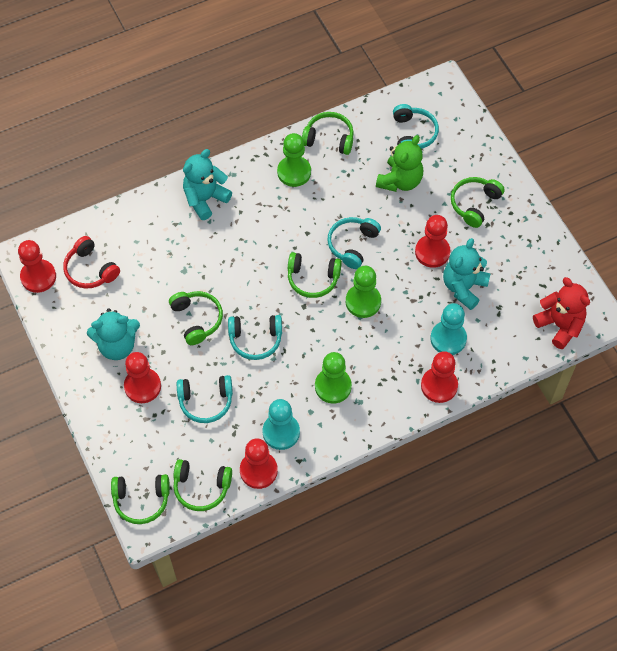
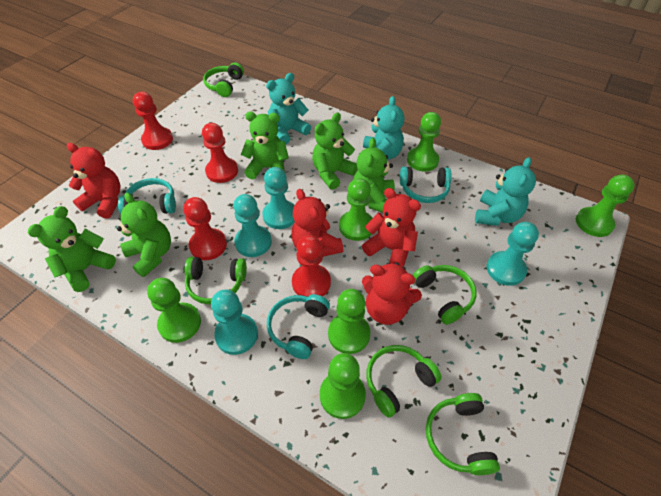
green headphones: 6 -> 5
green pawn: 3 -> 6
green teddy bear: 1 -> 5
red headphones: 1 -> 0
red pawn: 5 -> 4
red teddy bear: 1 -> 4
turquoise headphones: 4 -> 3
turquoise pawn: 2 -> 4

